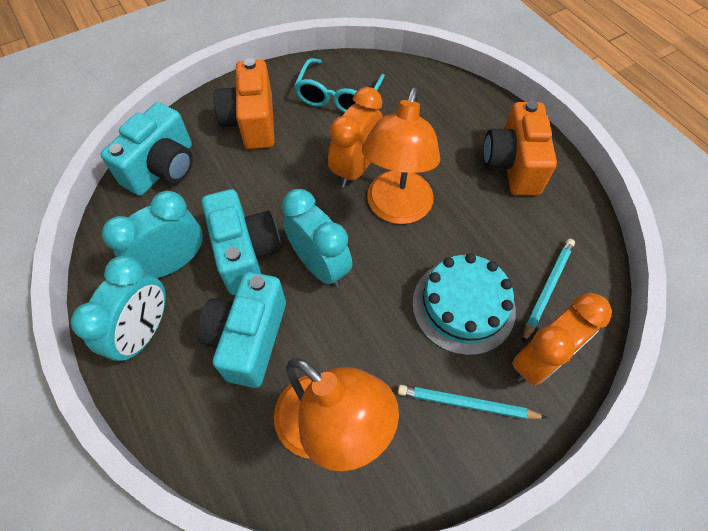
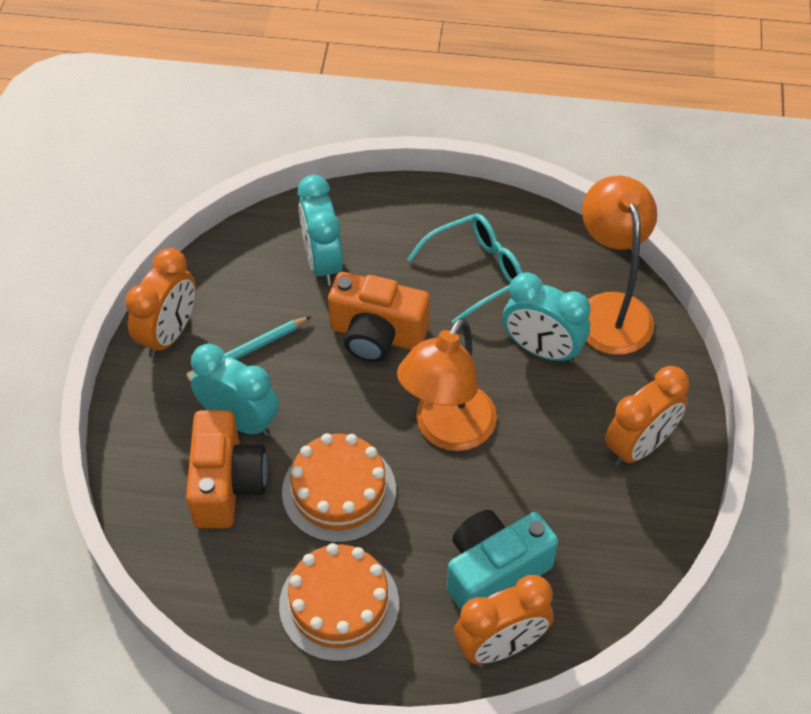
orange cake: 0 -> 2
orange clock: 2 -> 3
turquoise cake: 1 -> 0
turquoise camera: 3 -> 1
turquoise pencil: 2 -> 1

